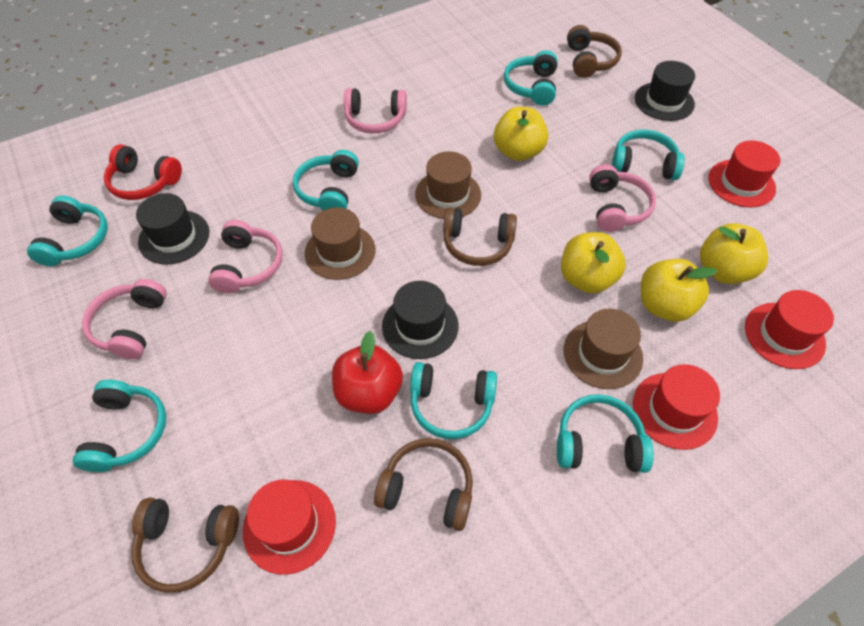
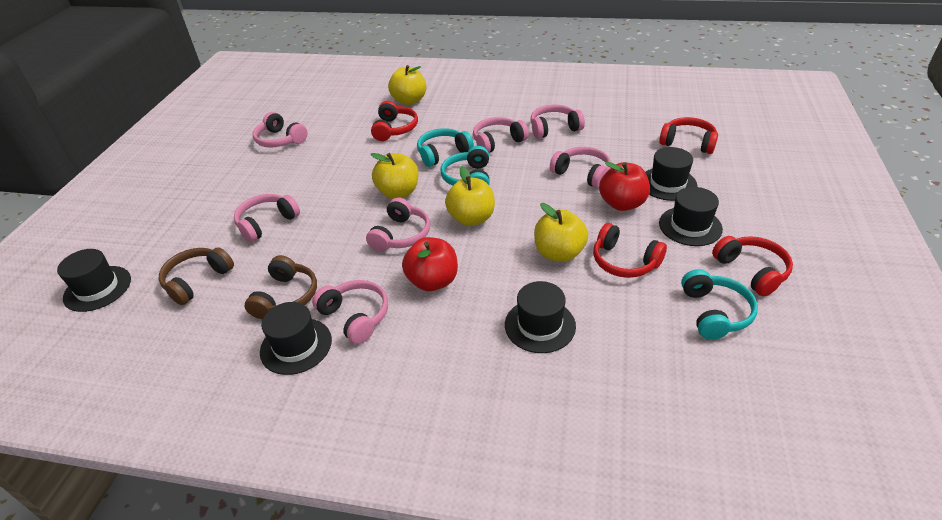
black hat: 3 -> 5
brown hat: 3 -> 0
brown headphones: 4 -> 2
pink headphones: 4 -> 7
red apple: 1 -> 2
red hat: 4 -> 0
red headphones: 1 -> 4
turquoise headphones: 7 -> 3

